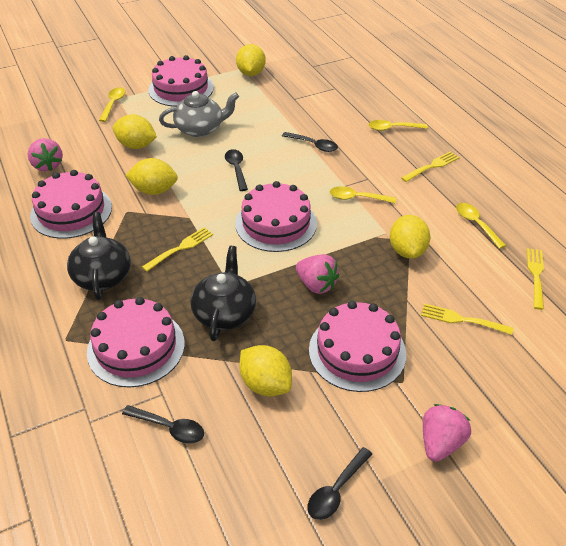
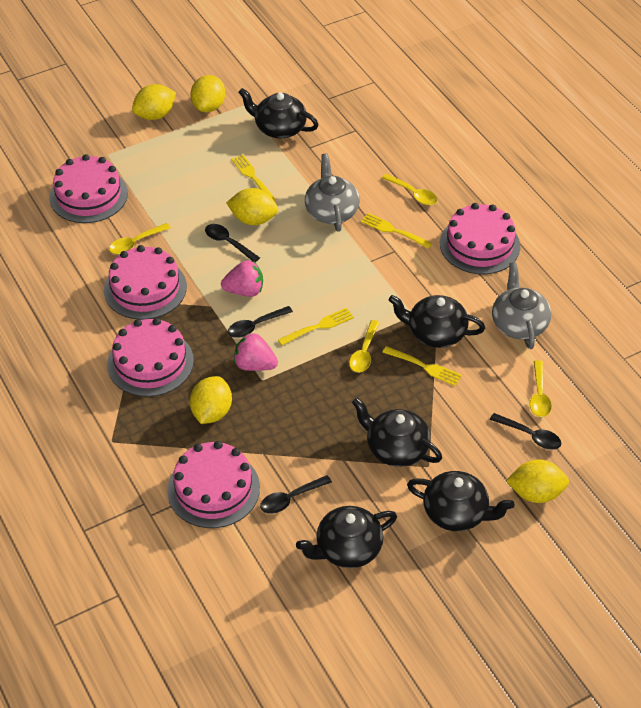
black teapot: 2 -> 5
grey teapot: 1 -> 2
pink strawberry: 3 -> 2

